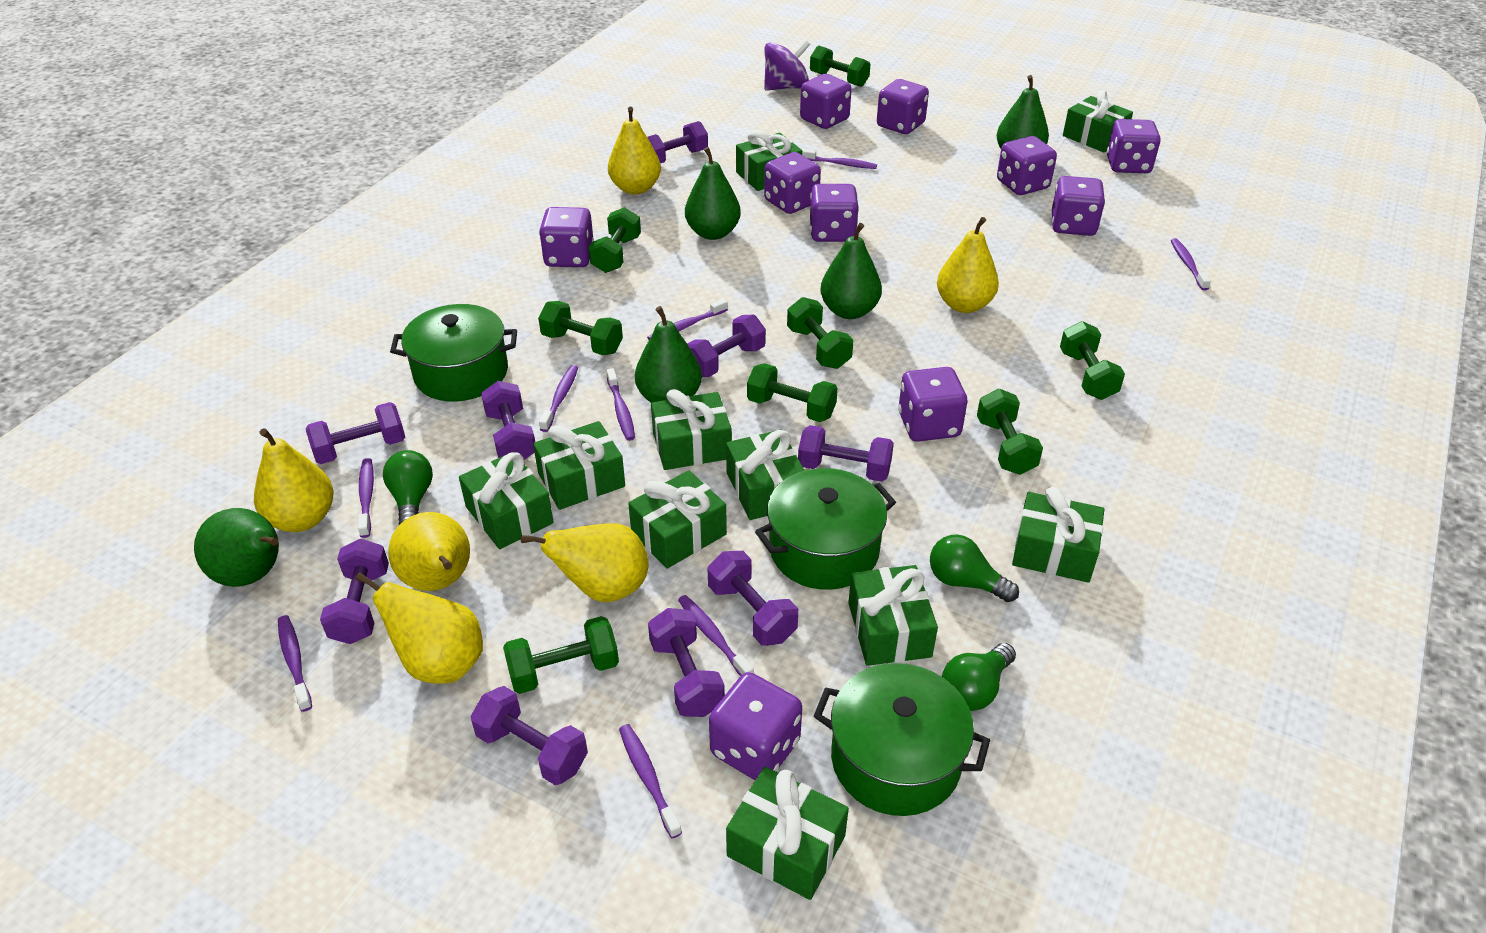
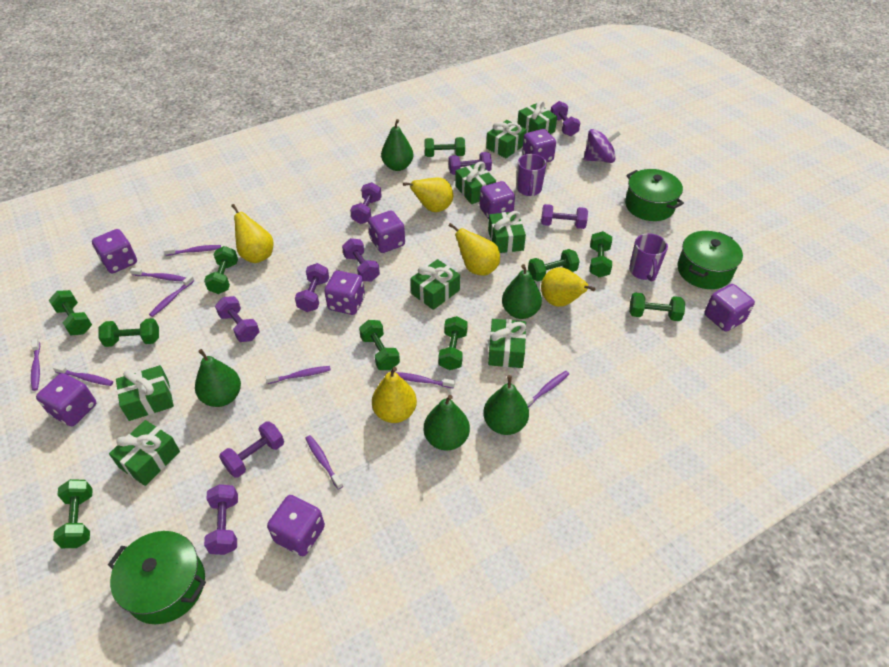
green dumbbell: 8 -> 10
green gift: 10 -> 8
green light bulb: 3 -> 0
purple dice: 10 -> 8
purple mug: 0 -> 2
yellow pear: 6 -> 5

